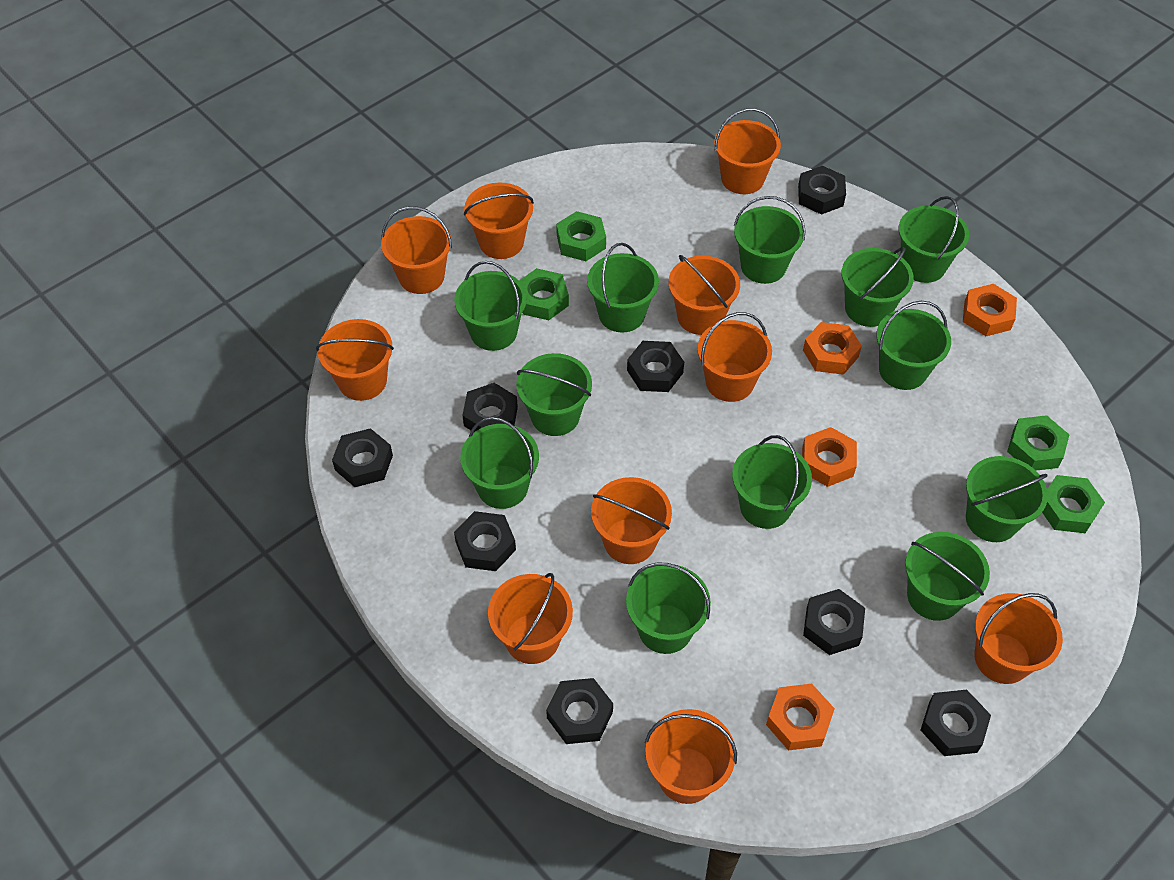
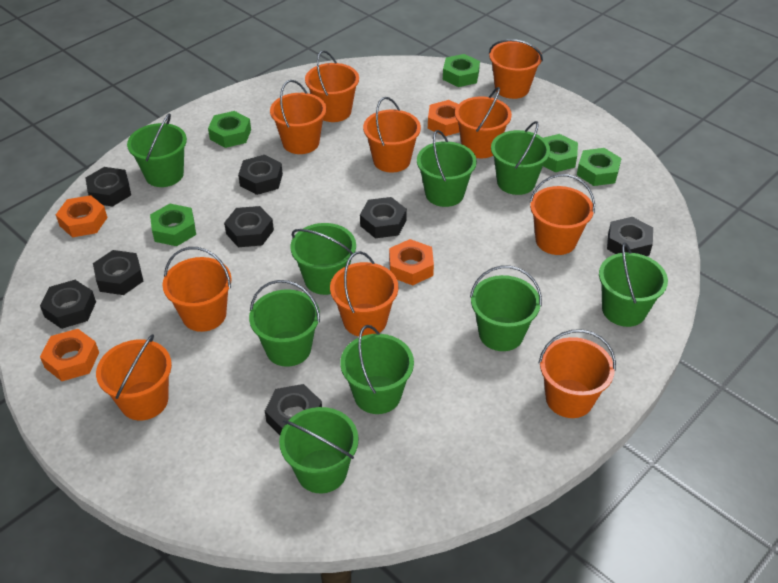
green bucket: 12 -> 9
green nut: 4 -> 5

